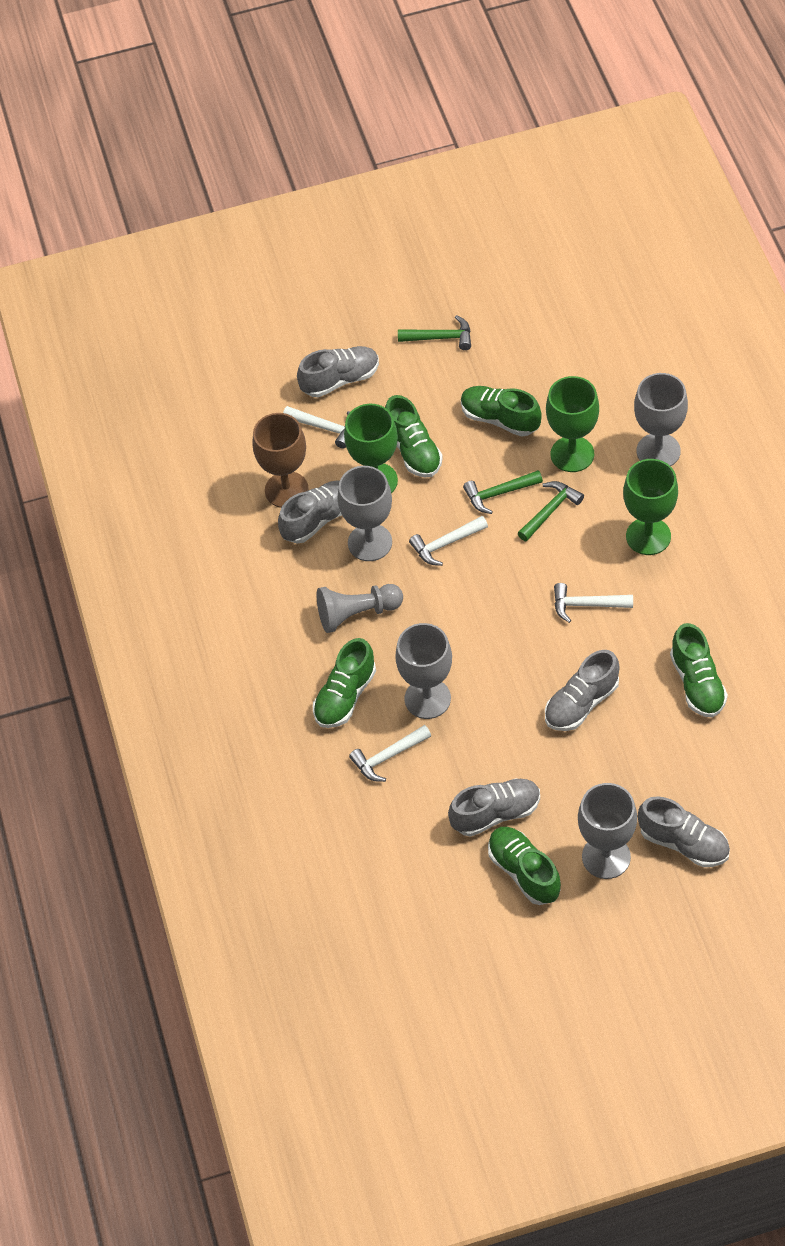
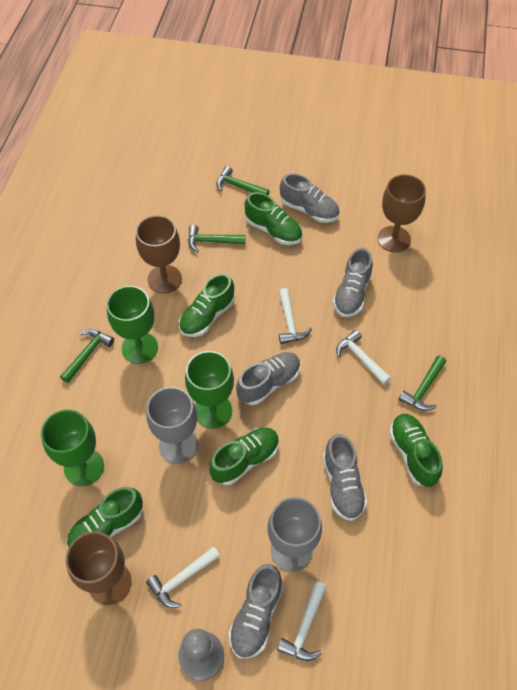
brown goblet: 1 -> 3
green hammer: 3 -> 4
grey goblet: 4 -> 2

